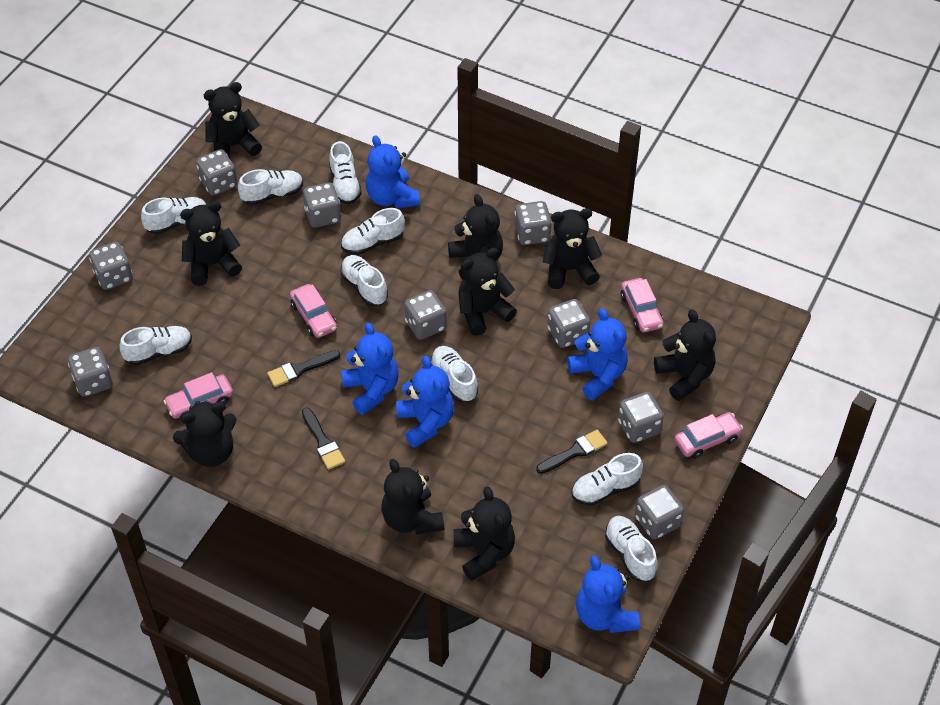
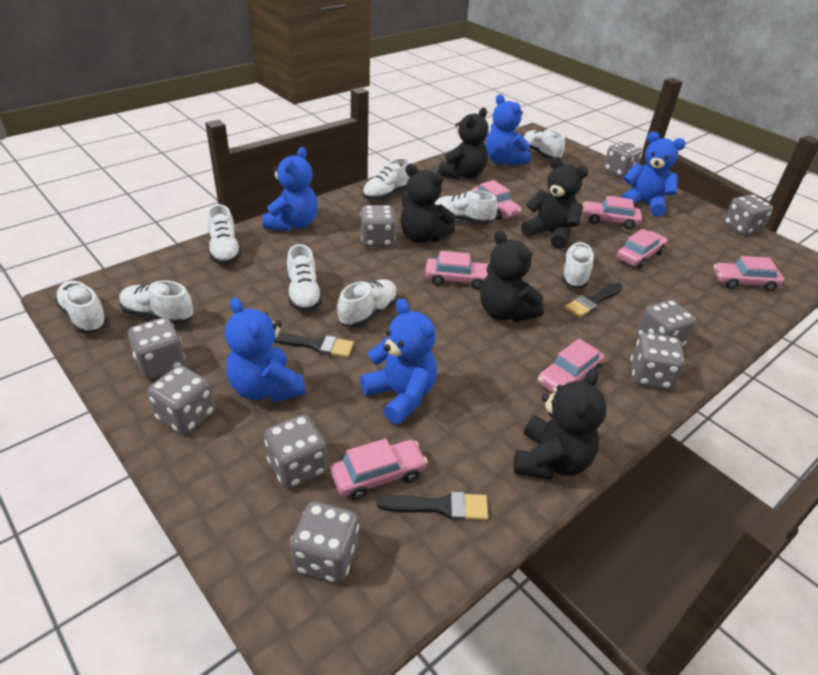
black teddy bear: 9 -> 5
pink car: 4 -> 7

